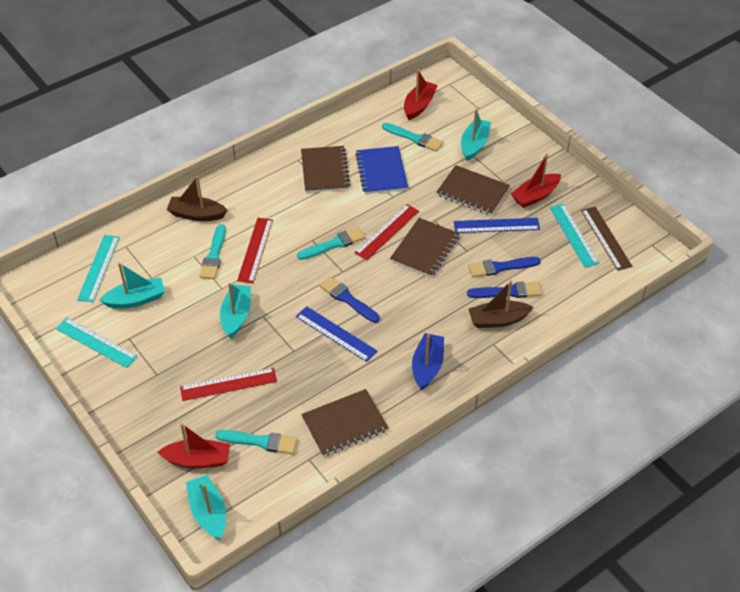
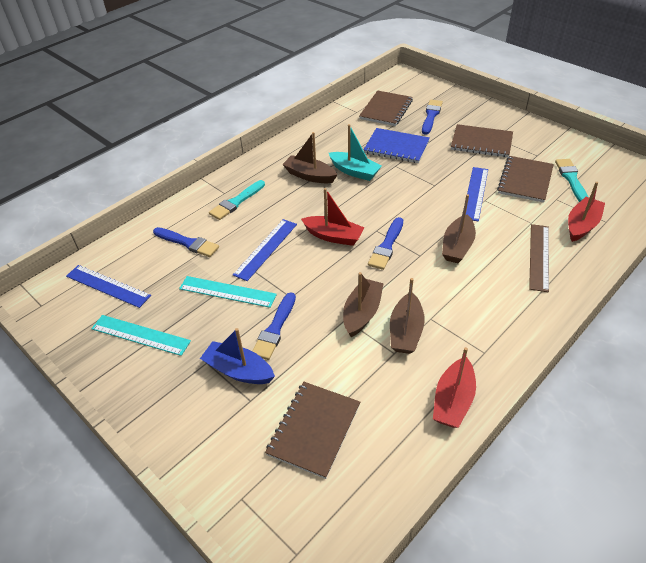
blue brush: 3 -> 4
blue ruler: 2 -> 3
brown boat: 2 -> 4
red ruler: 3 -> 0
turquoise boat: 4 -> 1
turquoise brush: 4 -> 2
turquoise ruler: 3 -> 2

